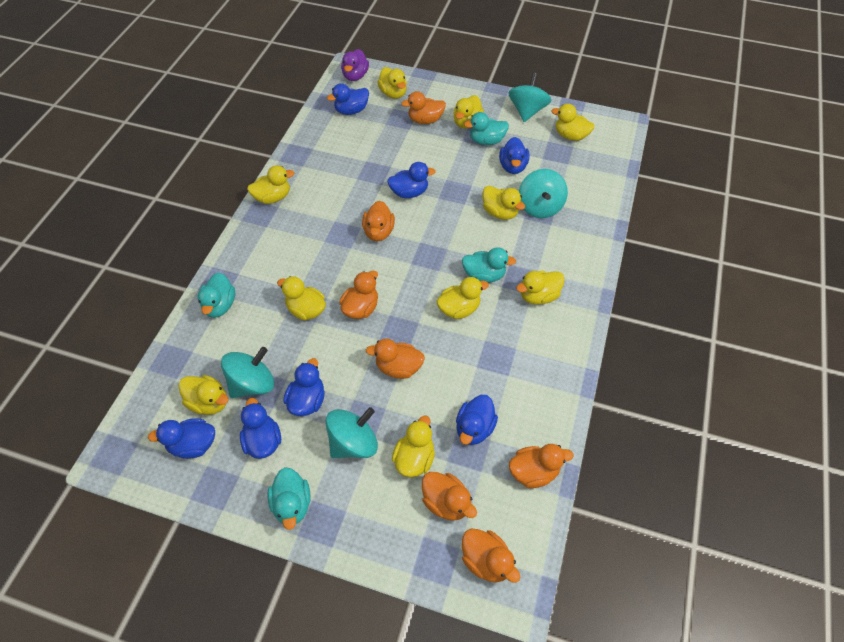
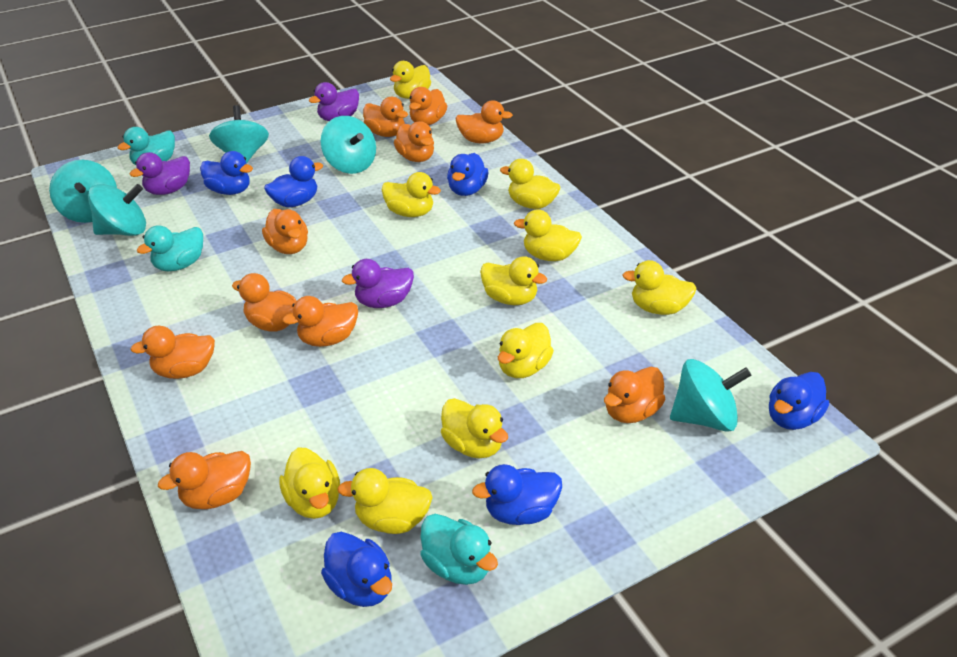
blue duck: 7 -> 6
orange duck: 7 -> 10
purple duck: 1 -> 3
turquoise duck: 4 -> 3
turquoise spinning top: 4 -> 5

